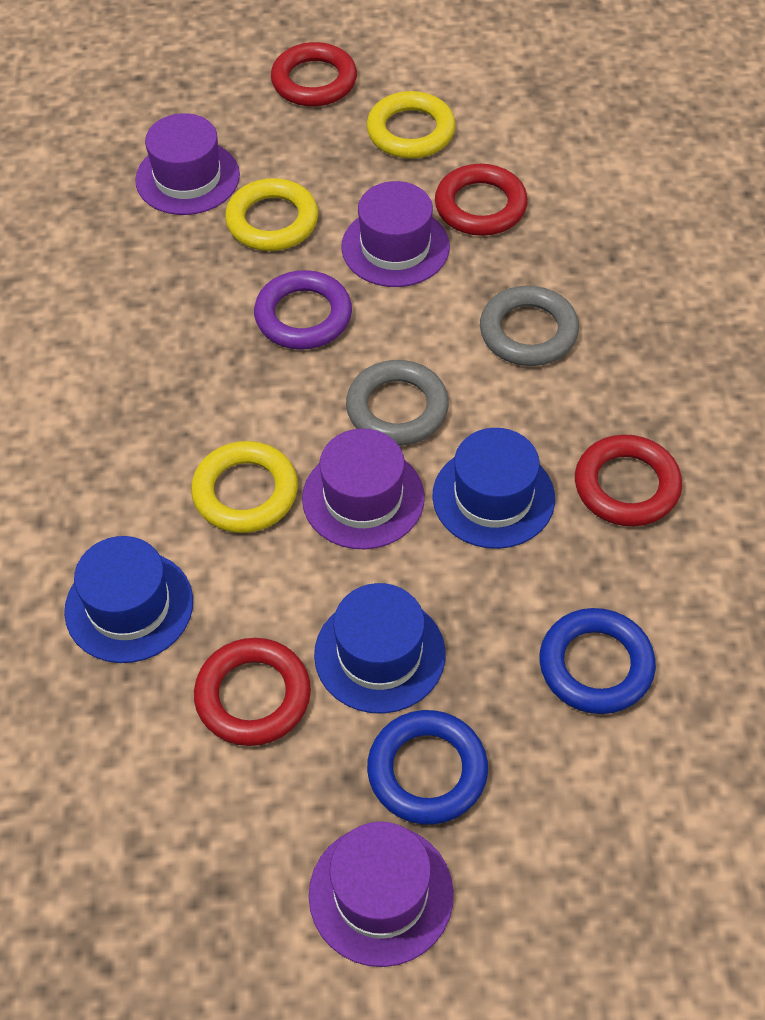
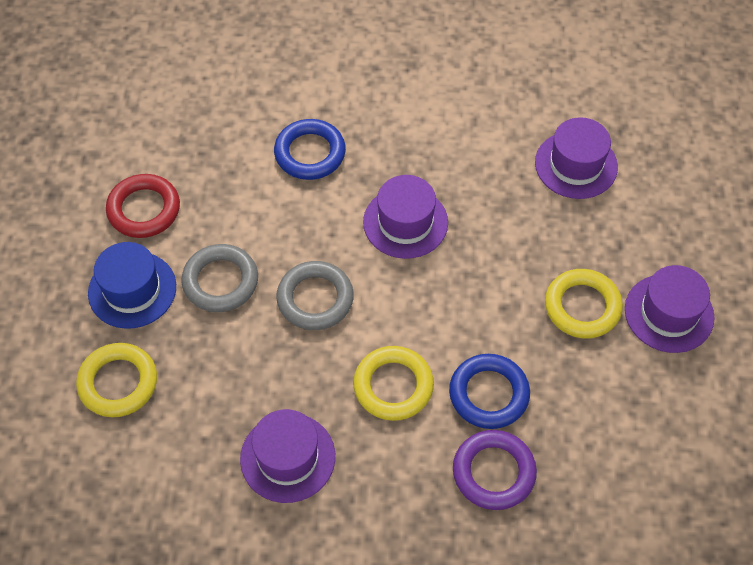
blue hat: 3 -> 1
red ring: 4 -> 1

